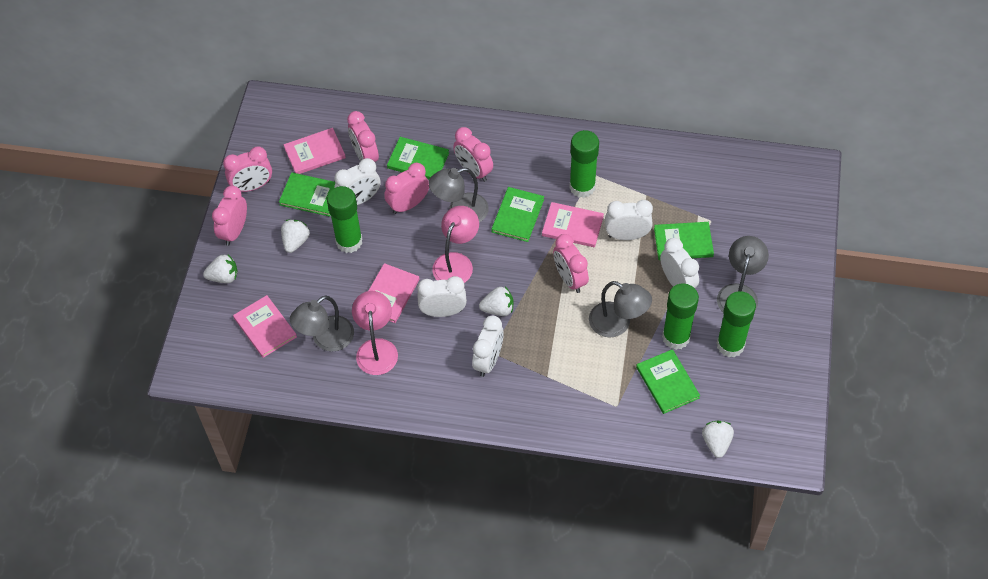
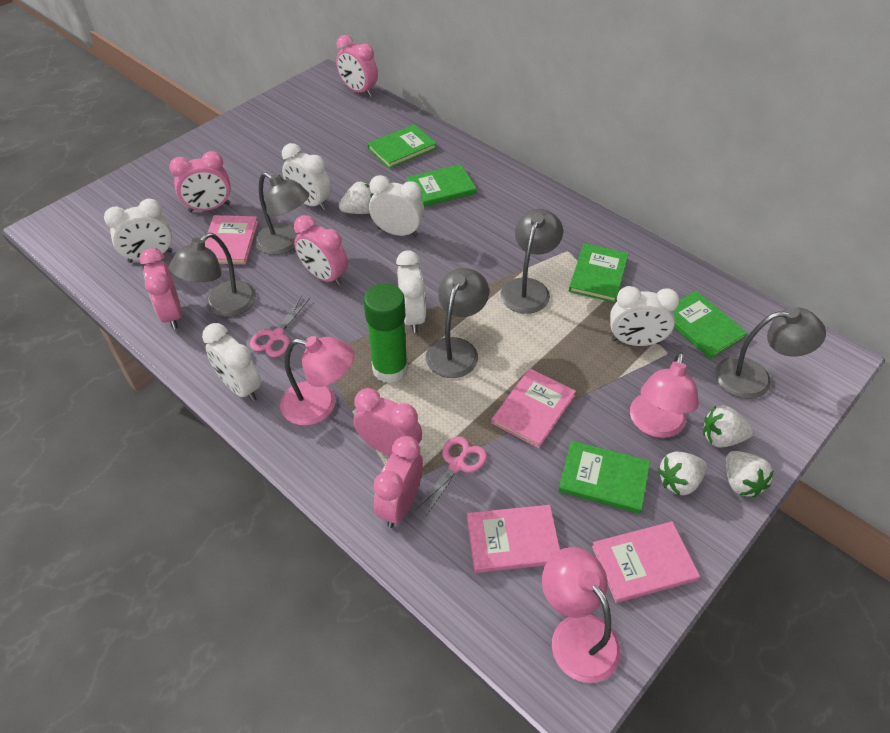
green glue stick: 4 -> 1
grey lamp: 4 -> 5
pink lamp: 2 -> 3
pink scissors: 0 -> 2
white clock: 5 -> 6

